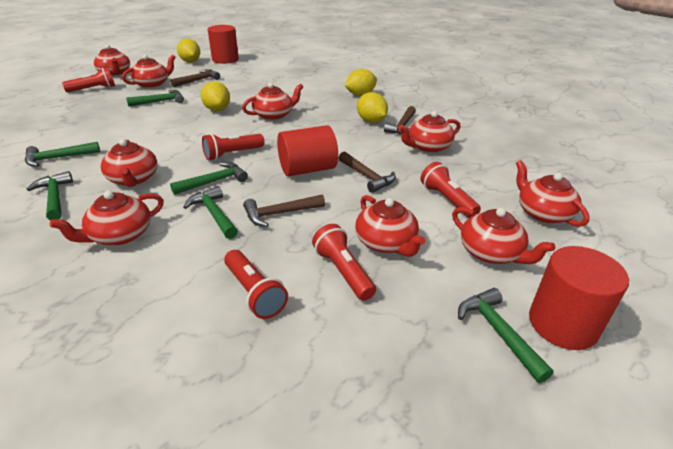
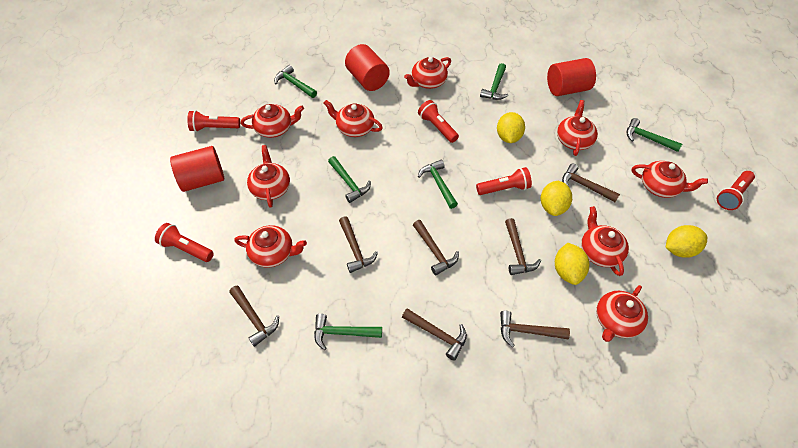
brown hammer: 4 -> 7

